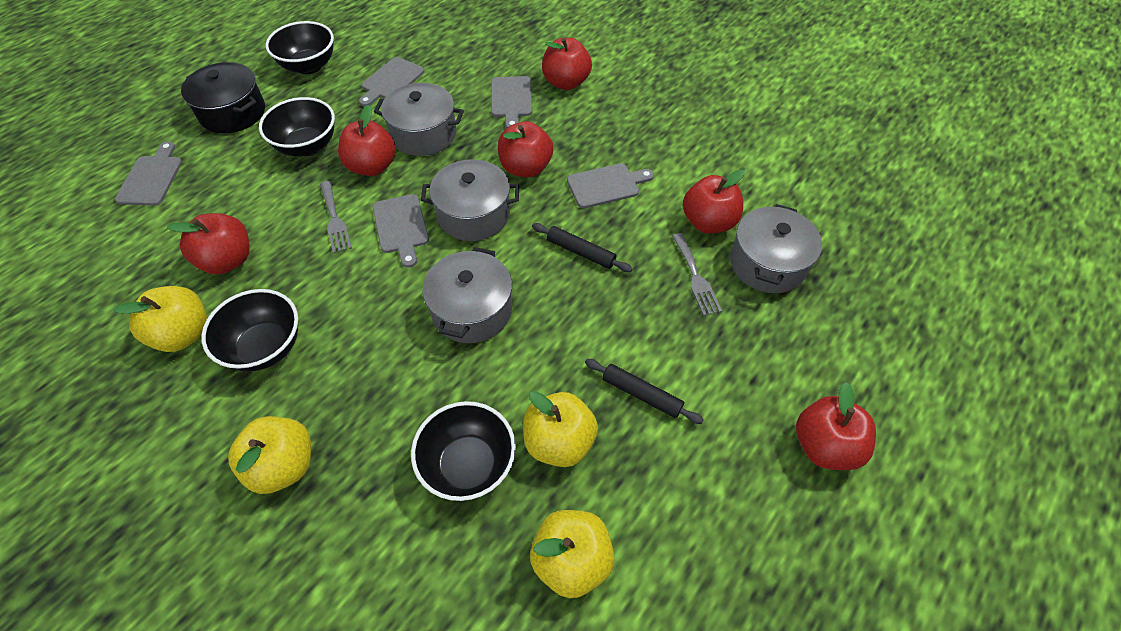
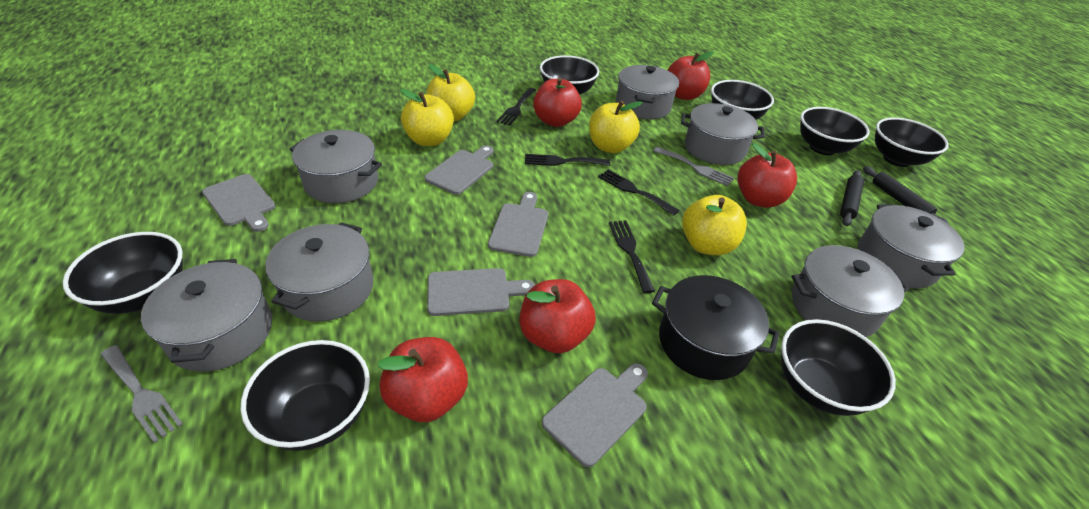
black bowl: 4 -> 7
black fork: 0 -> 4
grey pot: 4 -> 7
red apple: 6 -> 5

